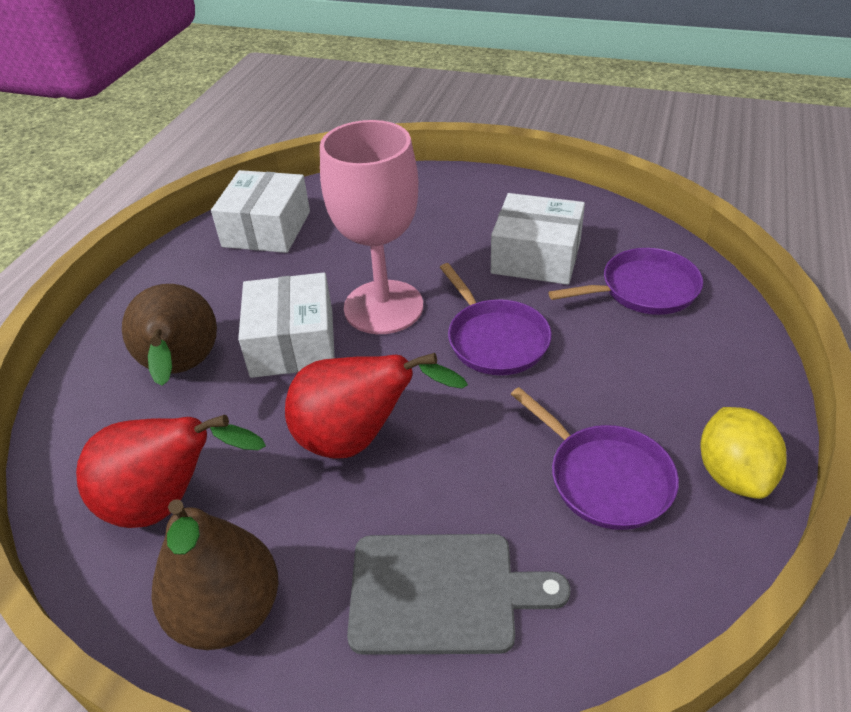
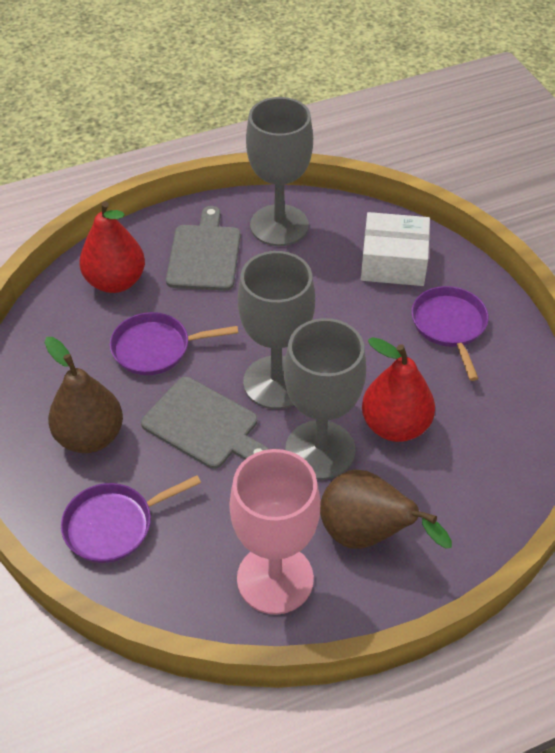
grey cutting board: 1 -> 2
grey goblet: 0 -> 3
white box: 3 -> 1
yellow lemon: 1 -> 0

